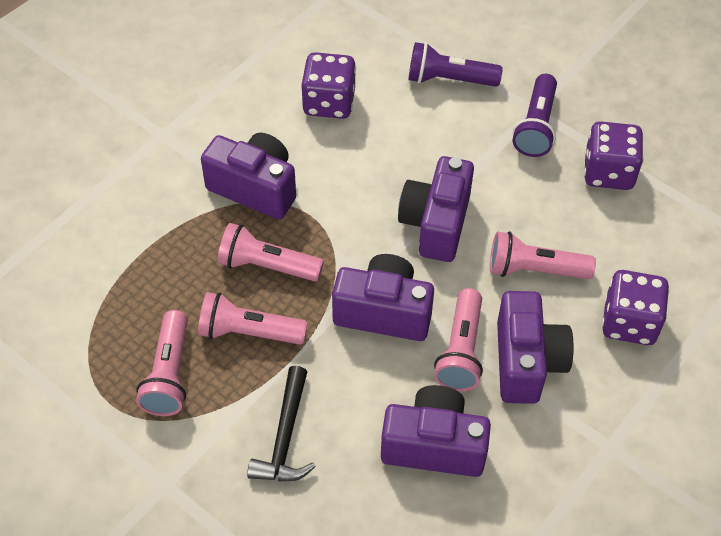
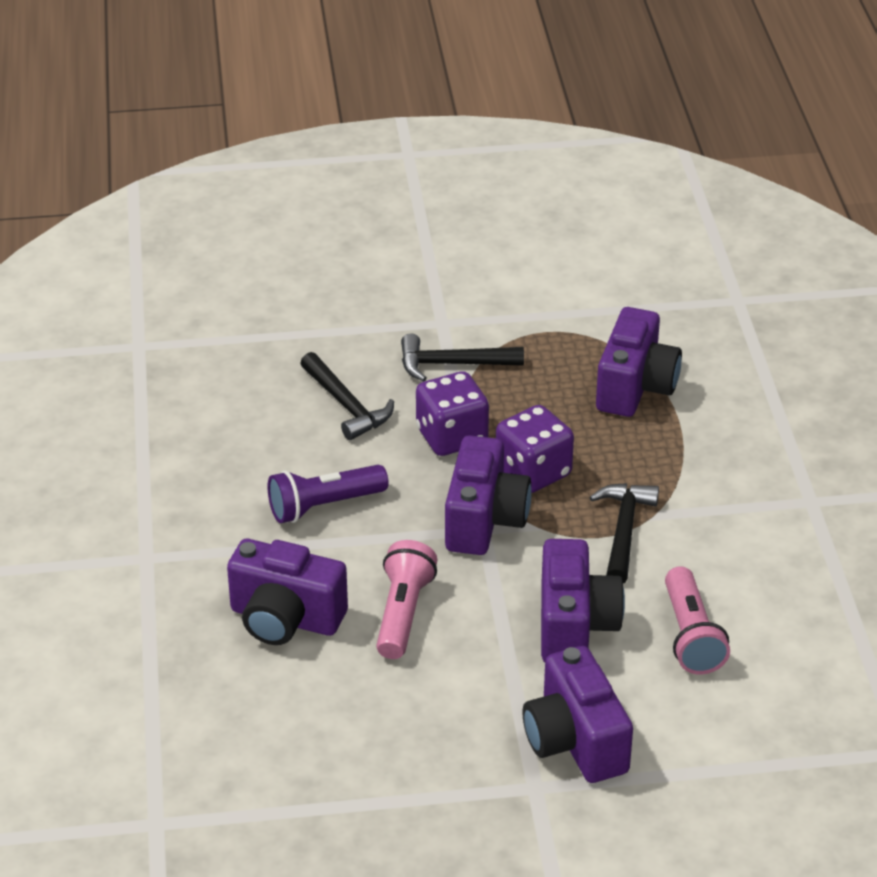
black hammer: 1 -> 3
pink flashlight: 5 -> 2
purple dice: 3 -> 2
purple flashlight: 2 -> 1

